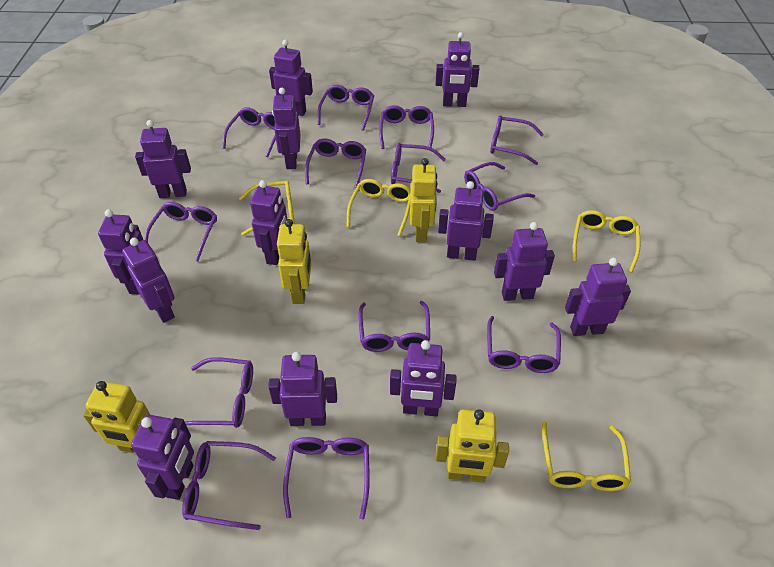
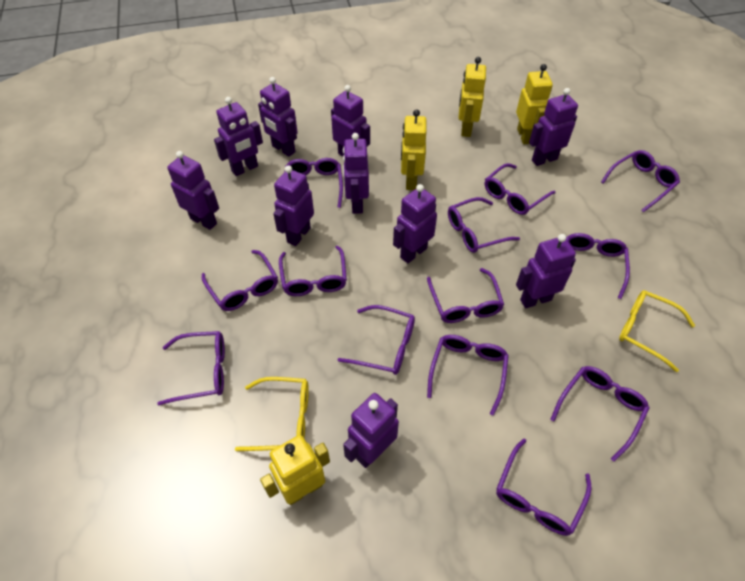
purple robot: 13 -> 10
yellow glasses: 4 -> 2

